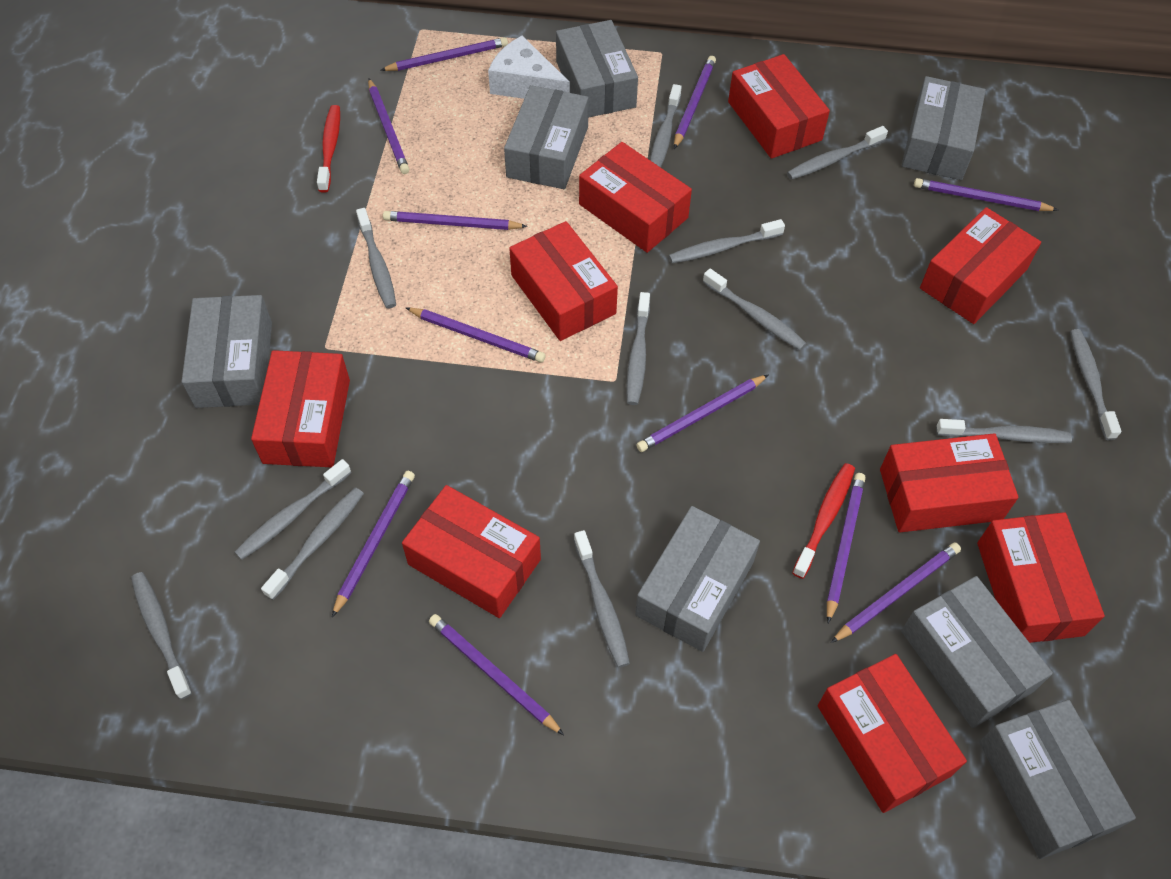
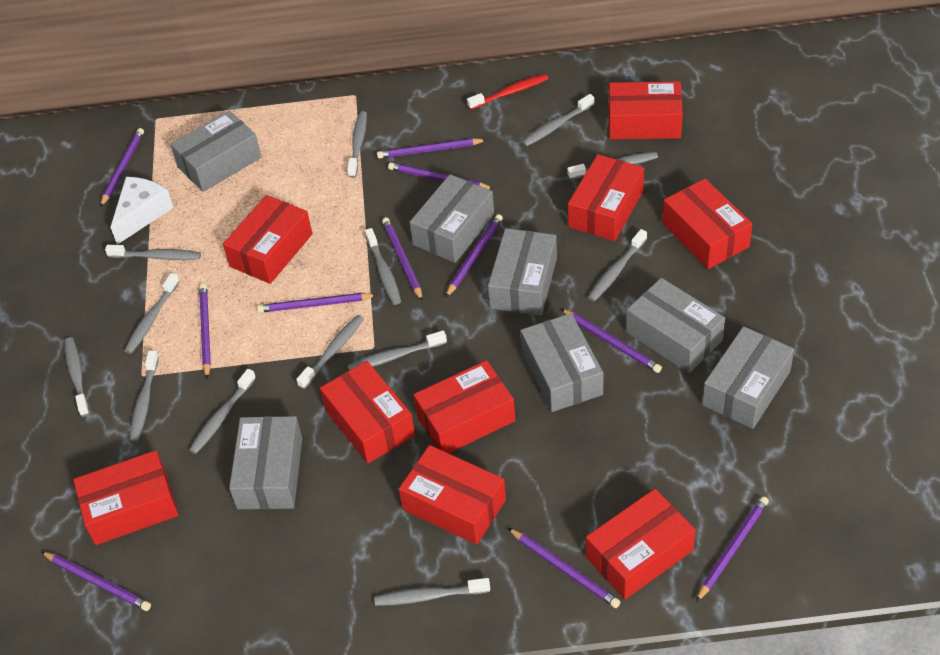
grey toothbrush: 12 -> 13
red toothbrush: 2 -> 1

